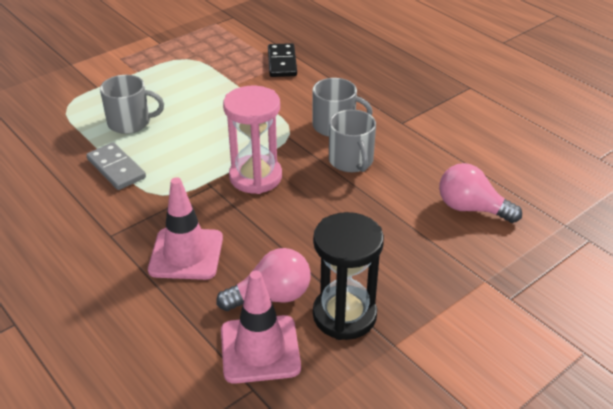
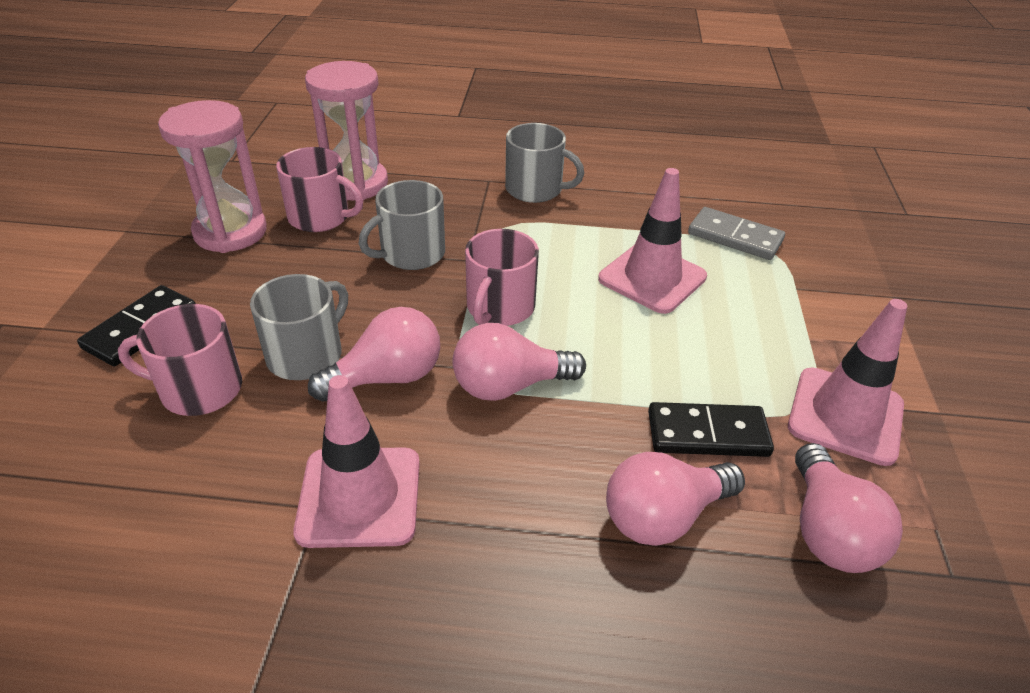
black domino: 1 -> 2
black hourglass: 1 -> 0
pink hourglass: 1 -> 2
pink light bulb: 2 -> 4
pink mug: 0 -> 3
pink traffic cone: 2 -> 3

